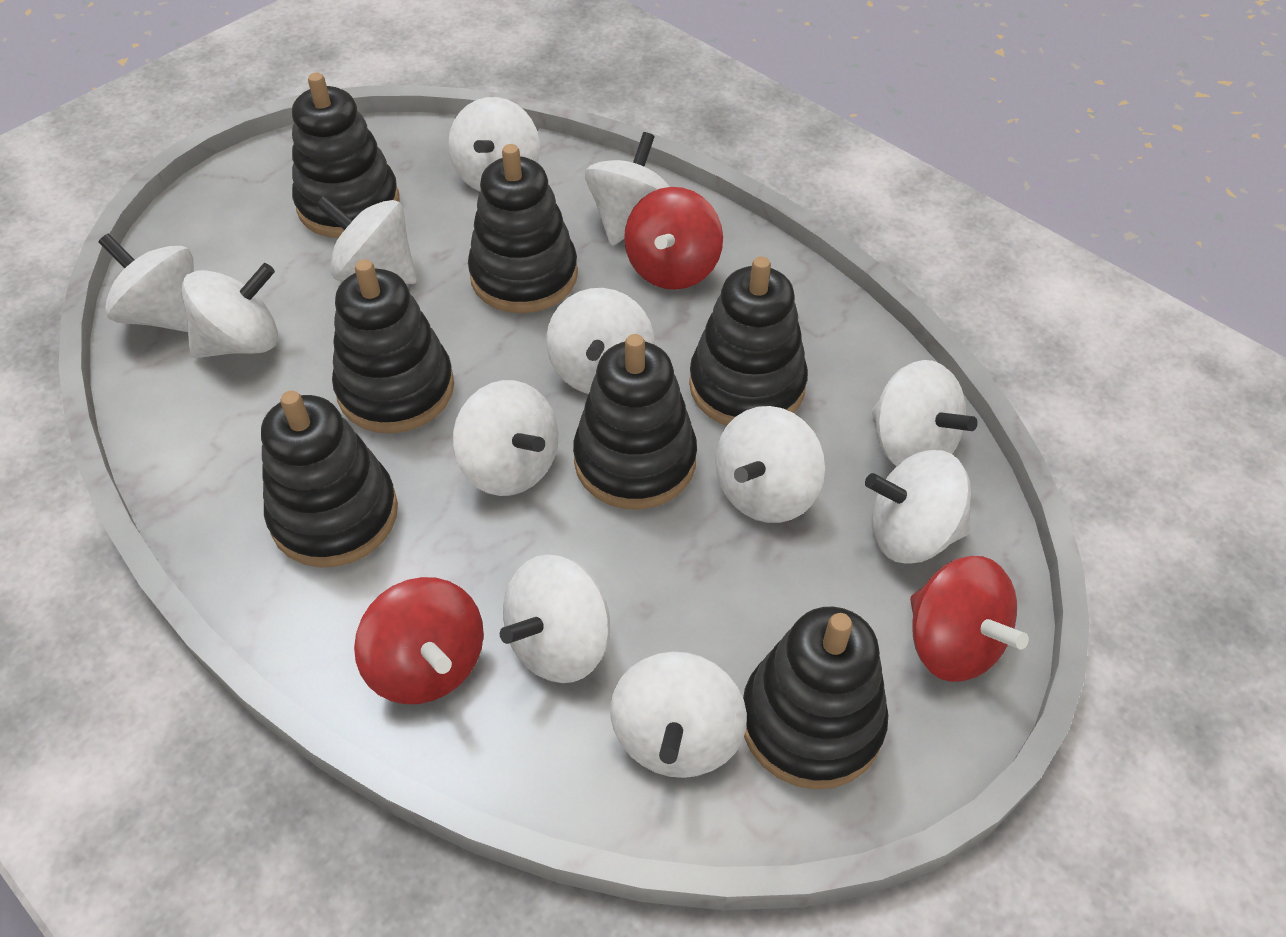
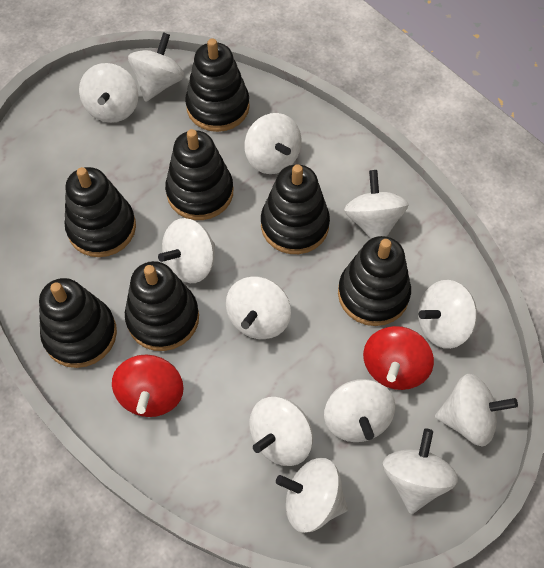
red spinning top: 3 -> 2

